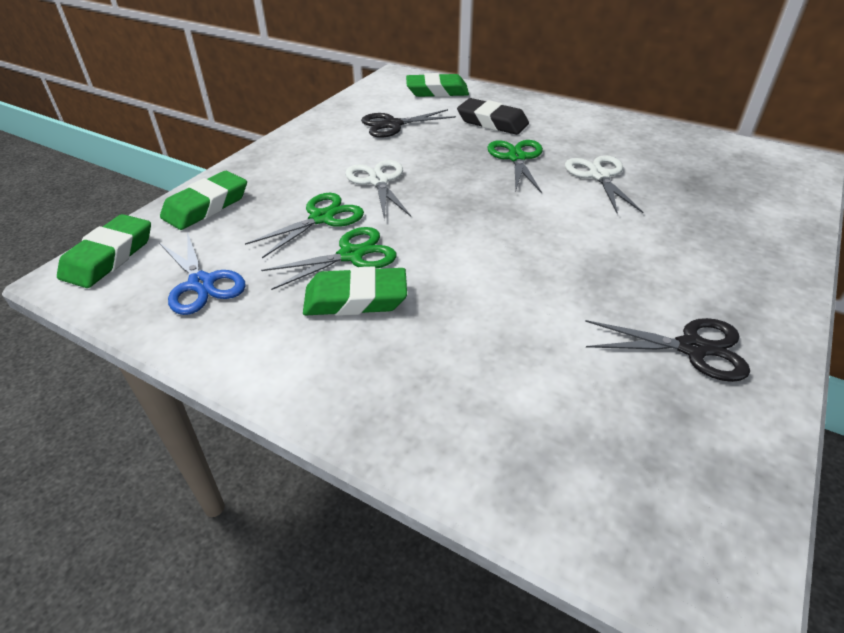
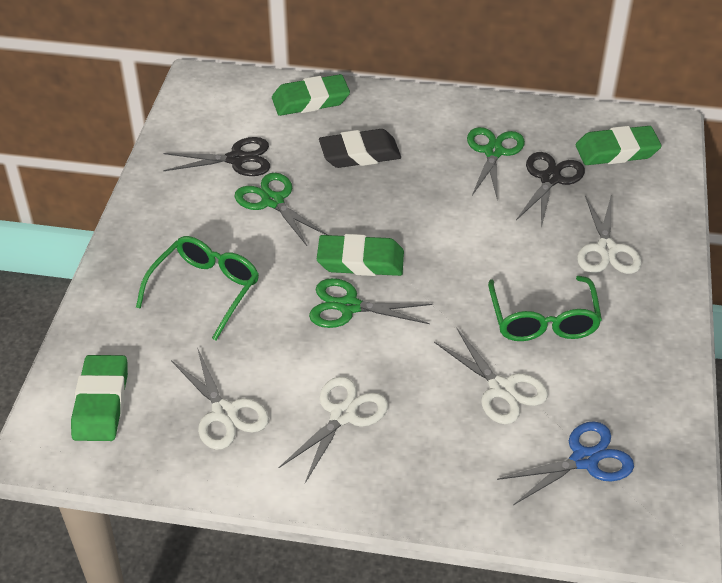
green glasses: 0 -> 2
white scissors: 2 -> 4

